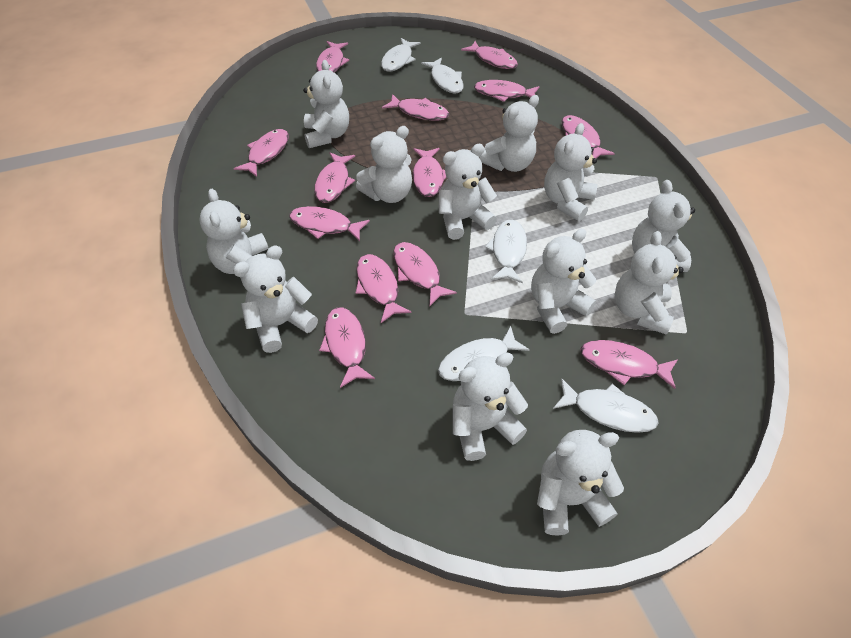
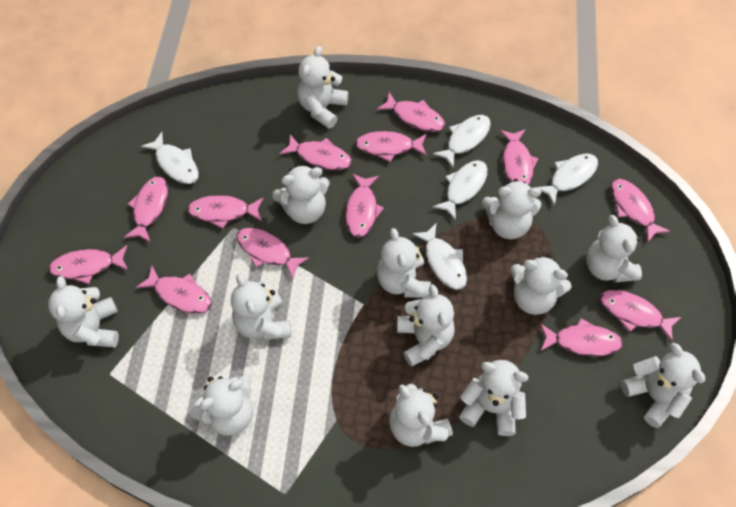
white teddy bear: 12 -> 13

